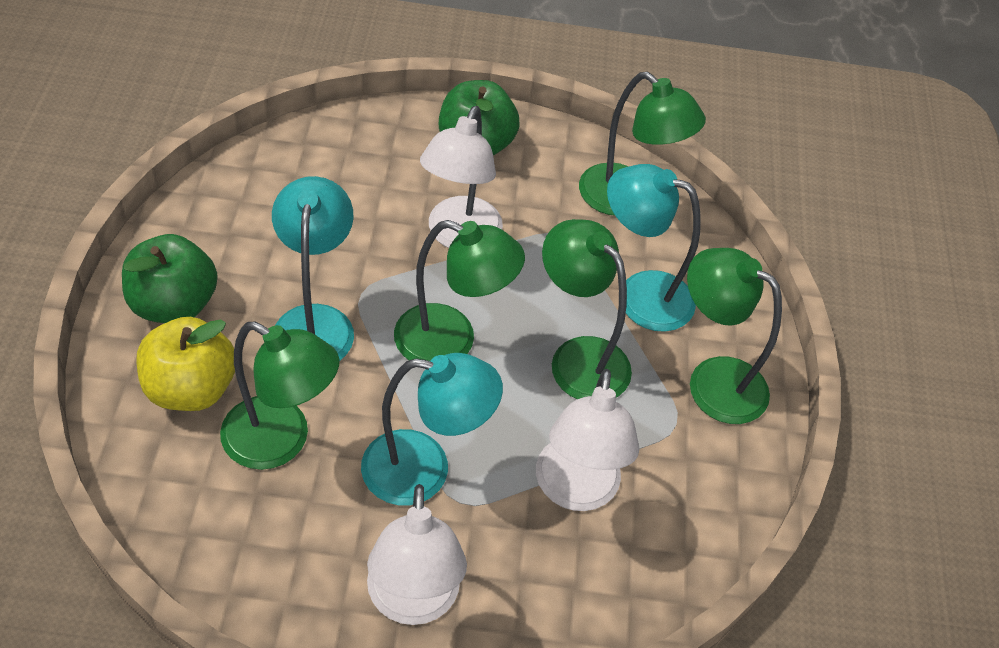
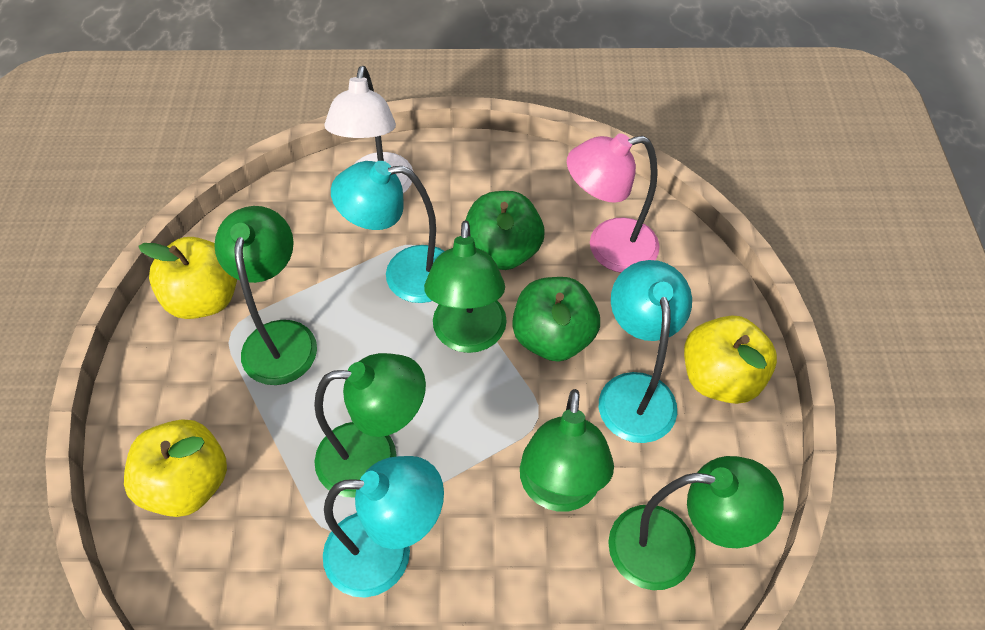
pink lamp: 0 -> 1
white lamp: 3 -> 1
yellow apple: 1 -> 3

